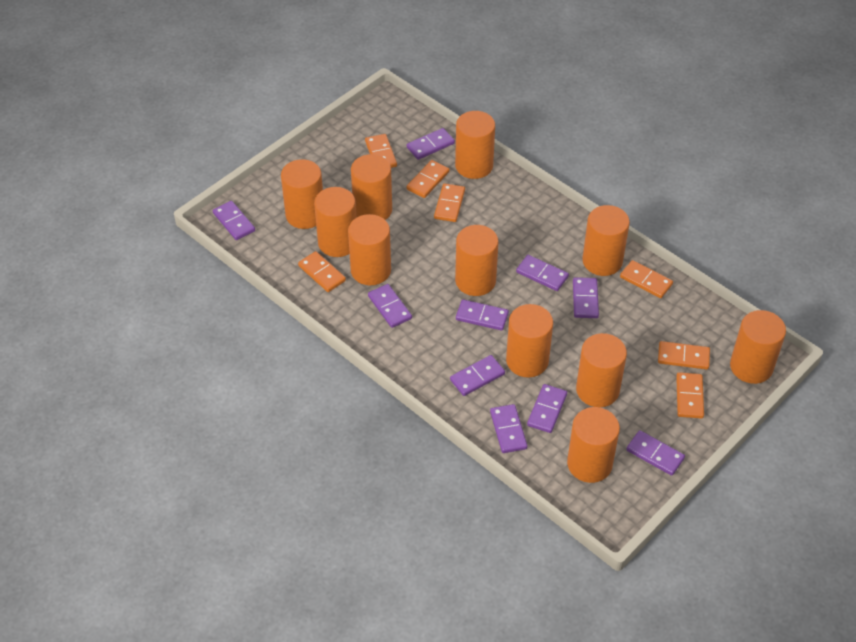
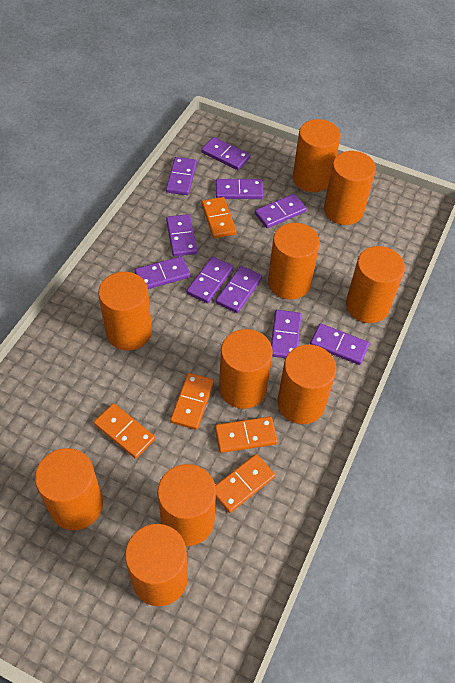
orange cylinder: 11 -> 10
orange domino: 7 -> 5

